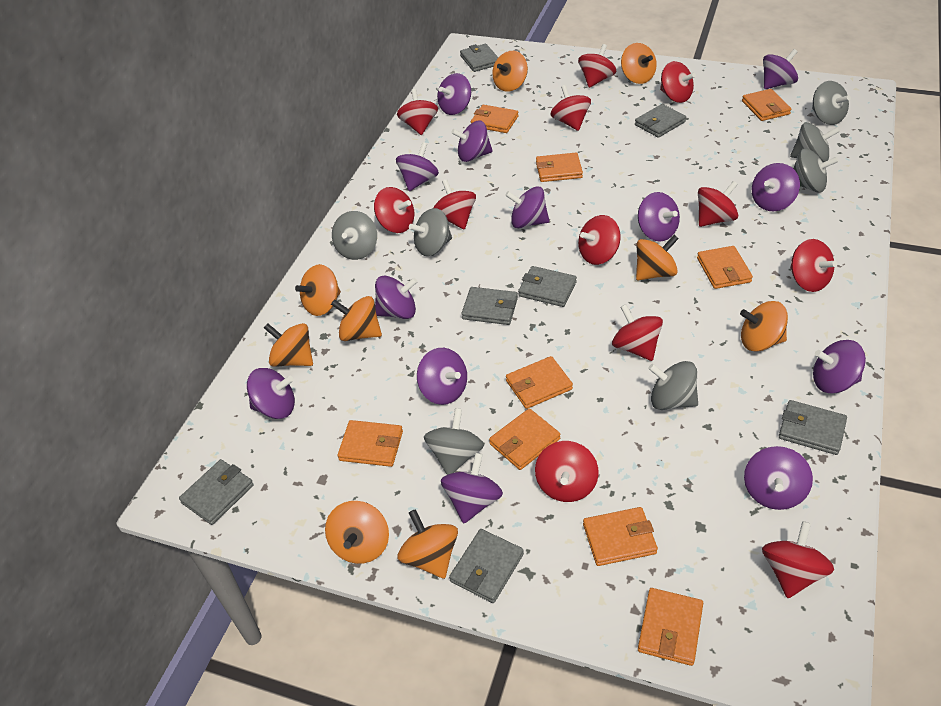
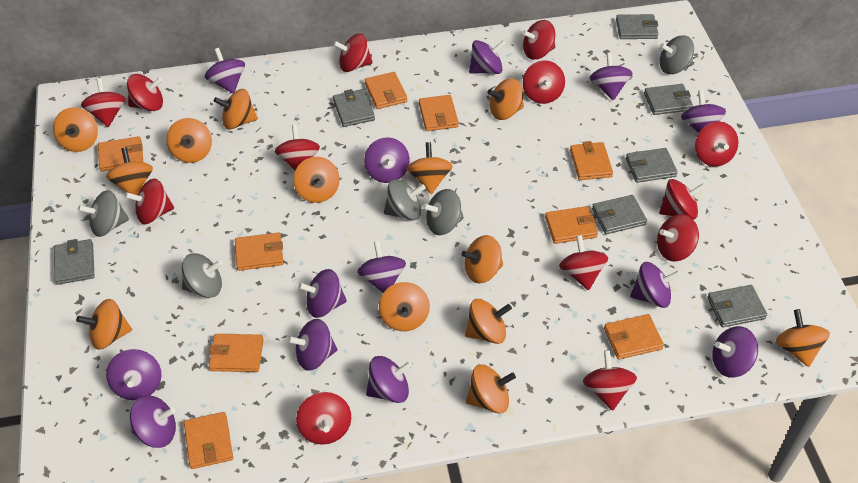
grey spinning top: 7 -> 5
orange spinning top: 9 -> 13
red spinning top: 12 -> 13

